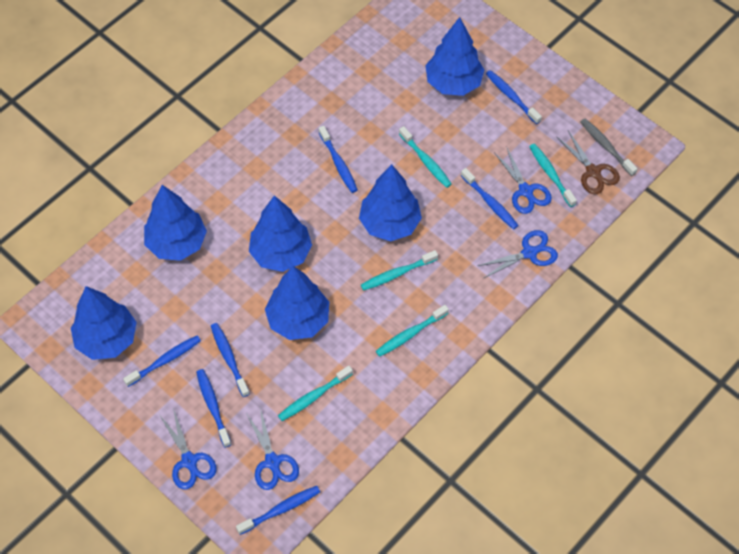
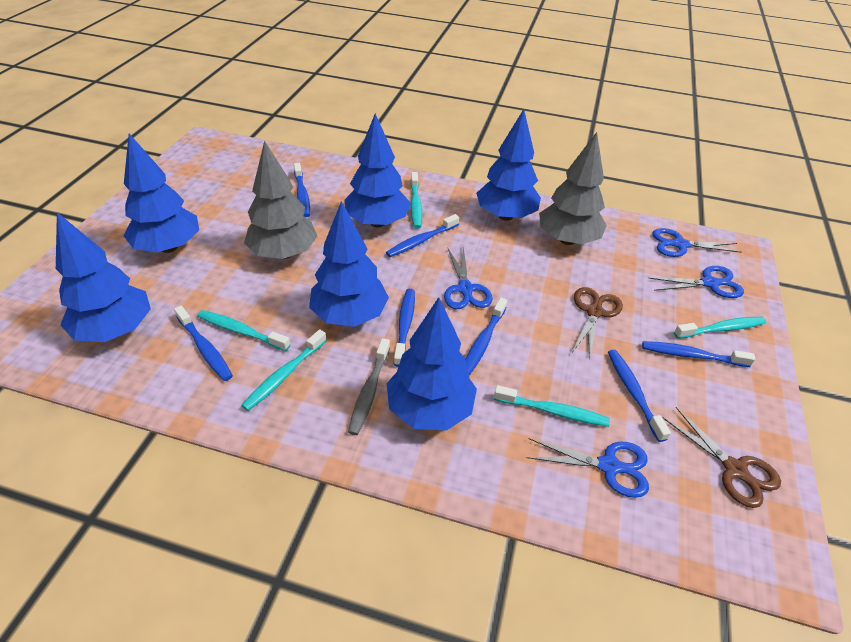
brown scissors: 1 -> 2
grey tree: 0 -> 2

